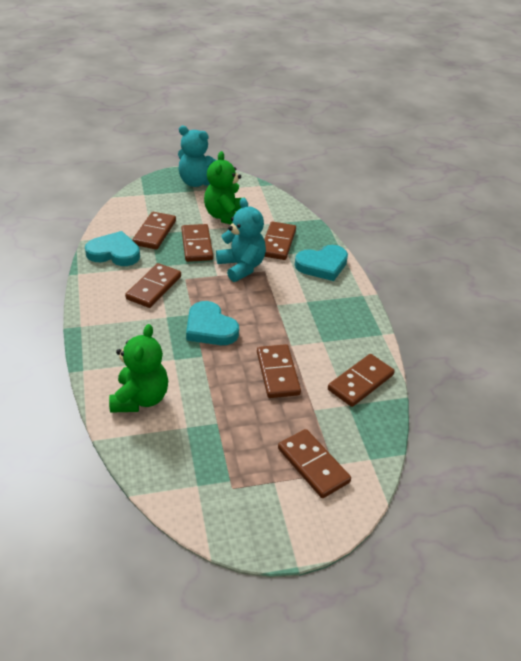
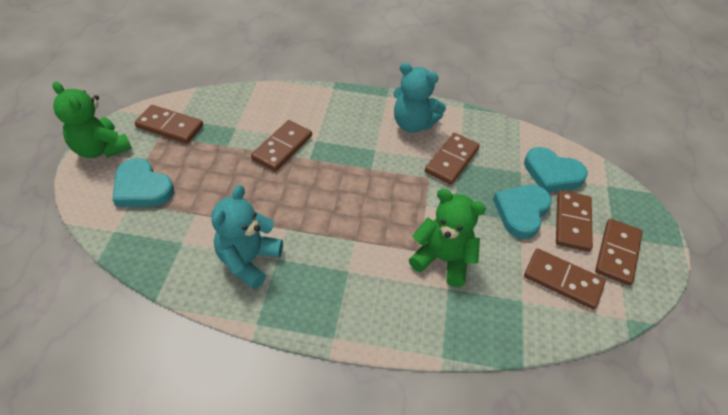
brown domino: 7 -> 6

